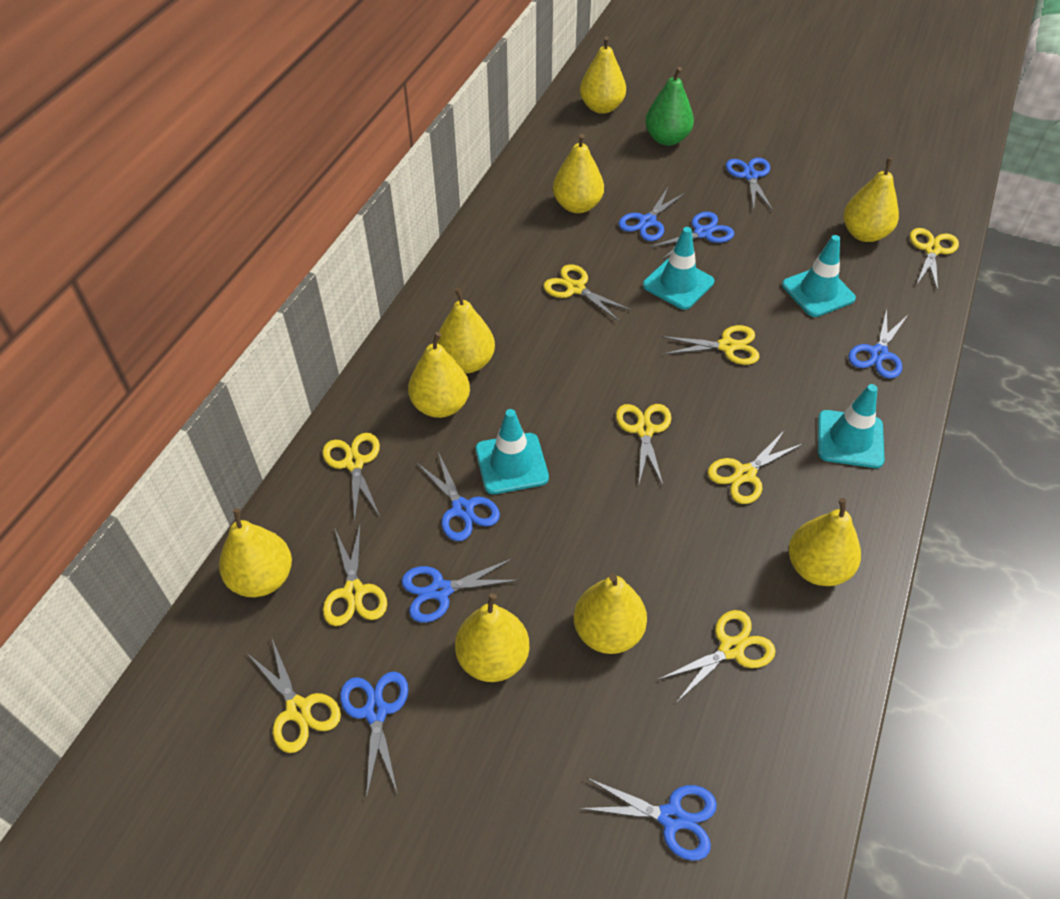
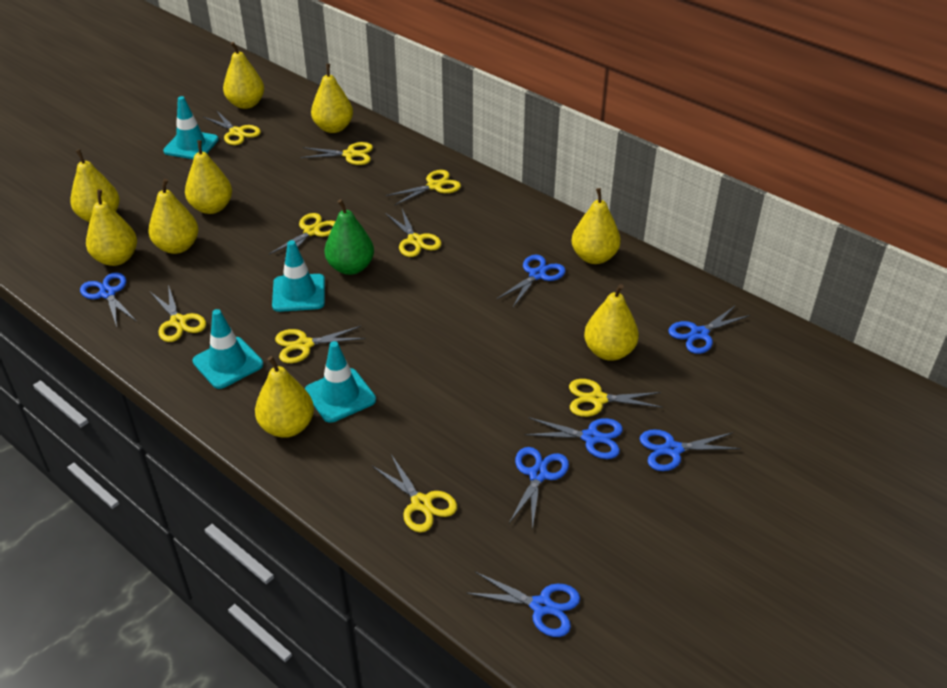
blue scissors: 8 -> 7

